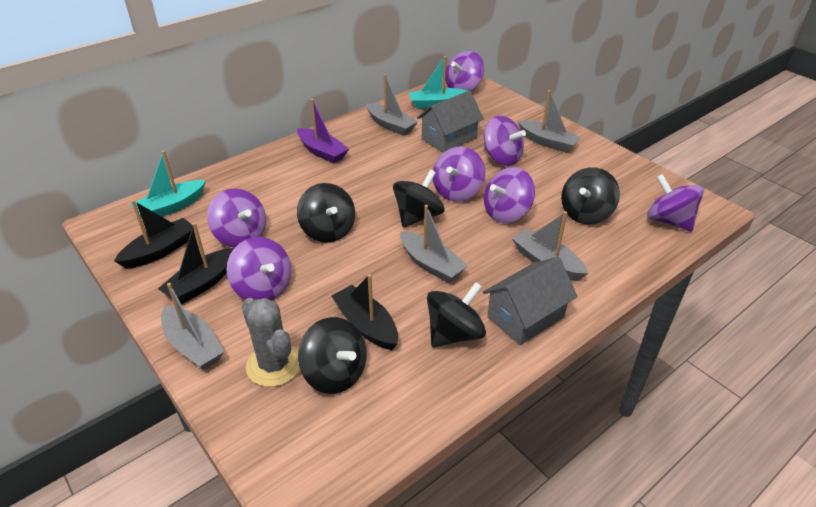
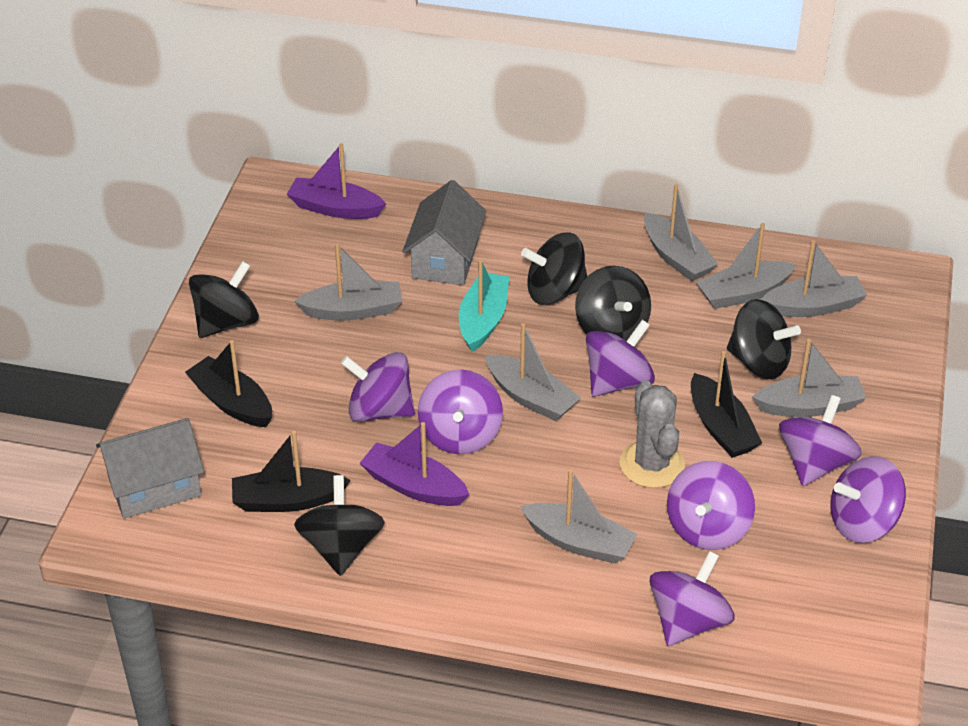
grey boat: 5 -> 7
purple boat: 1 -> 2
turquoise boat: 2 -> 1

